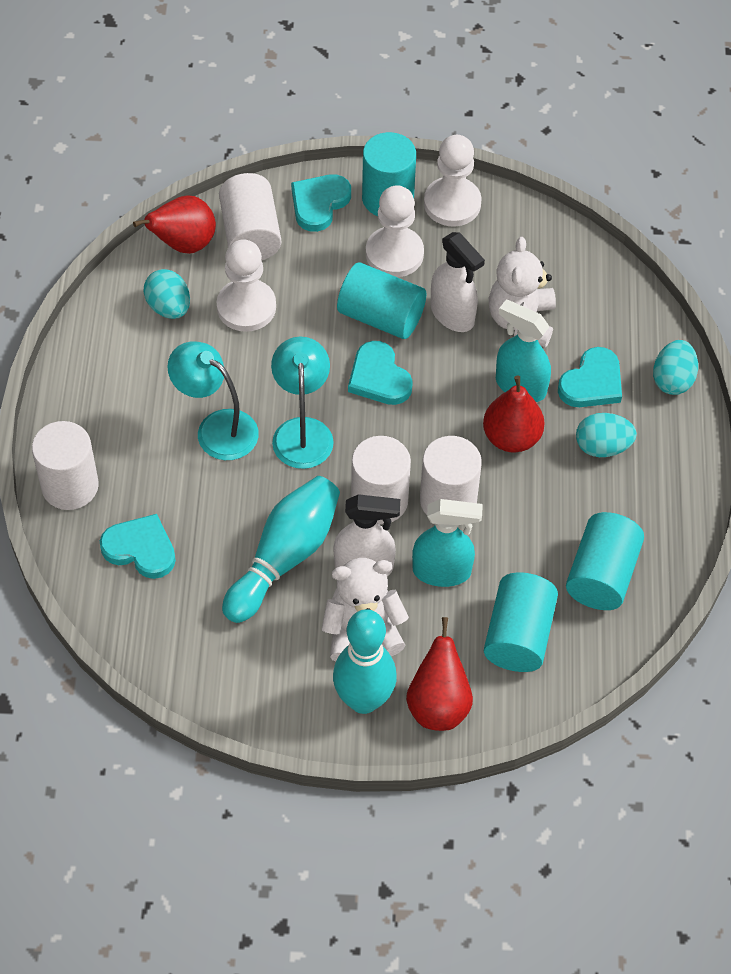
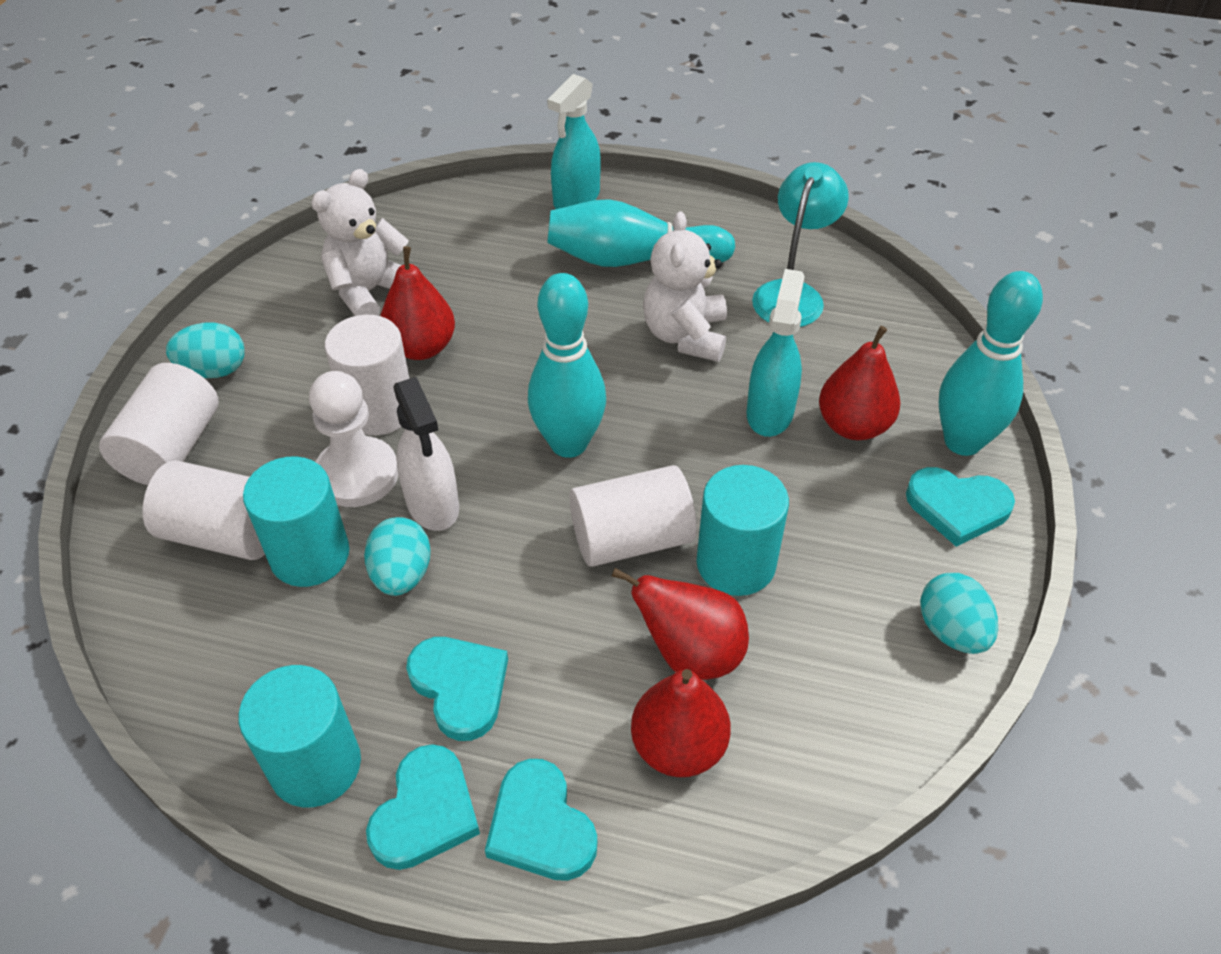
red pear: 3 -> 4
turquoise bowling pin: 2 -> 3
turquoise cylinder: 4 -> 3
turquoise lamp: 2 -> 1
white pawn: 3 -> 1
white spray bottle: 2 -> 1

